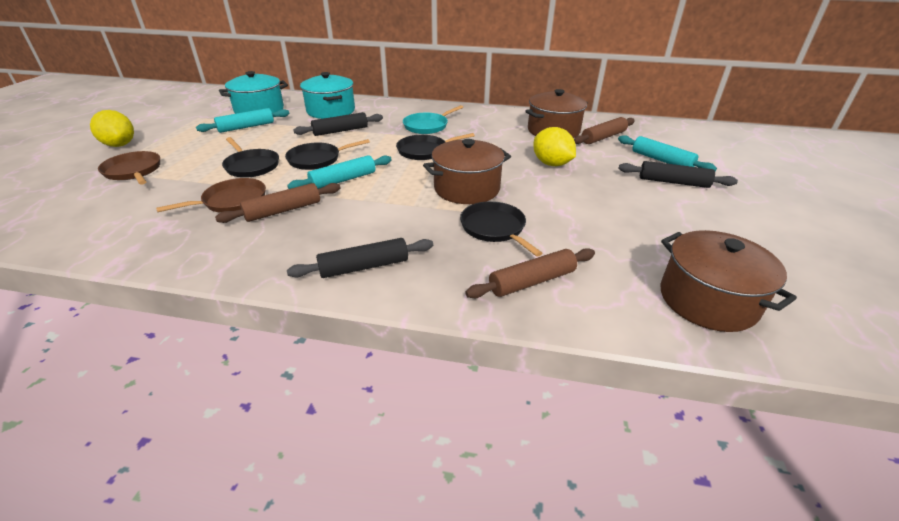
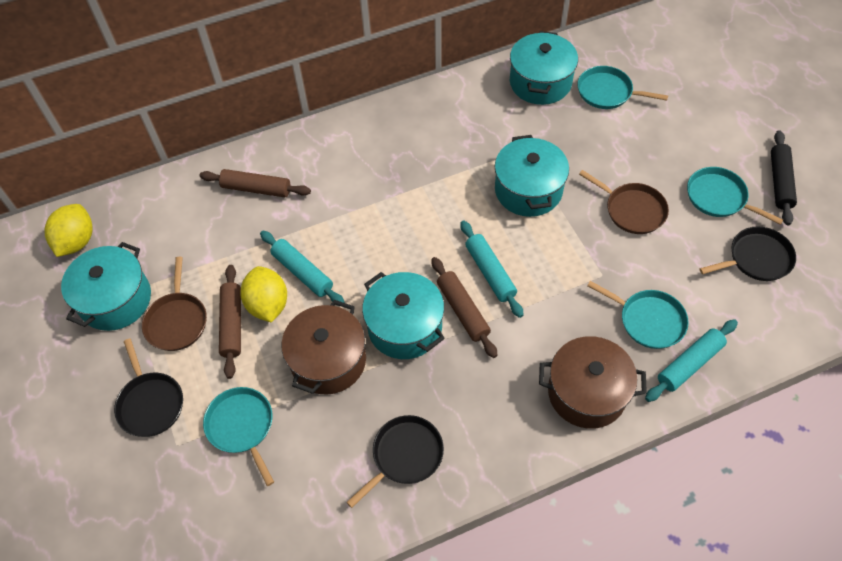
black pan: 4 -> 3
black rolling pin: 3 -> 1
brown pot: 3 -> 2
turquoise pan: 1 -> 4
turquoise pot: 2 -> 4

